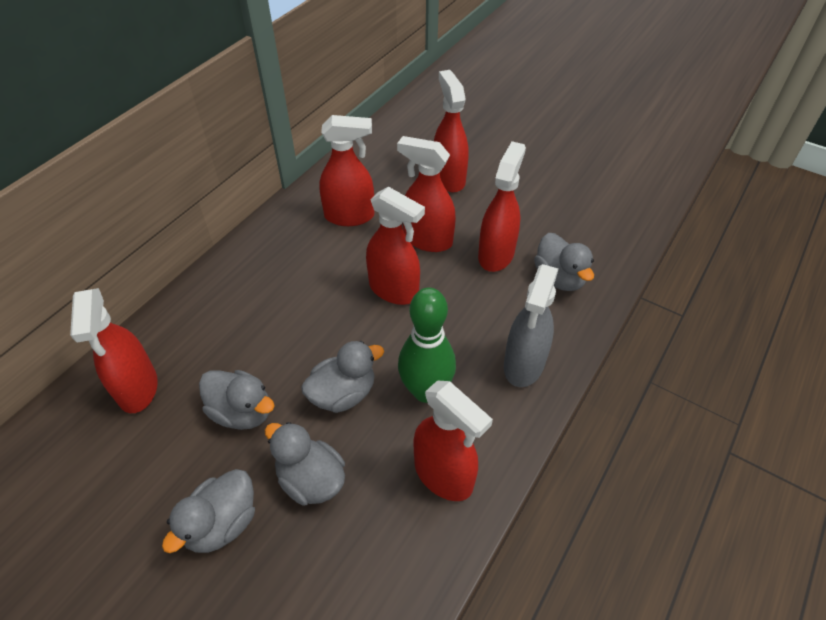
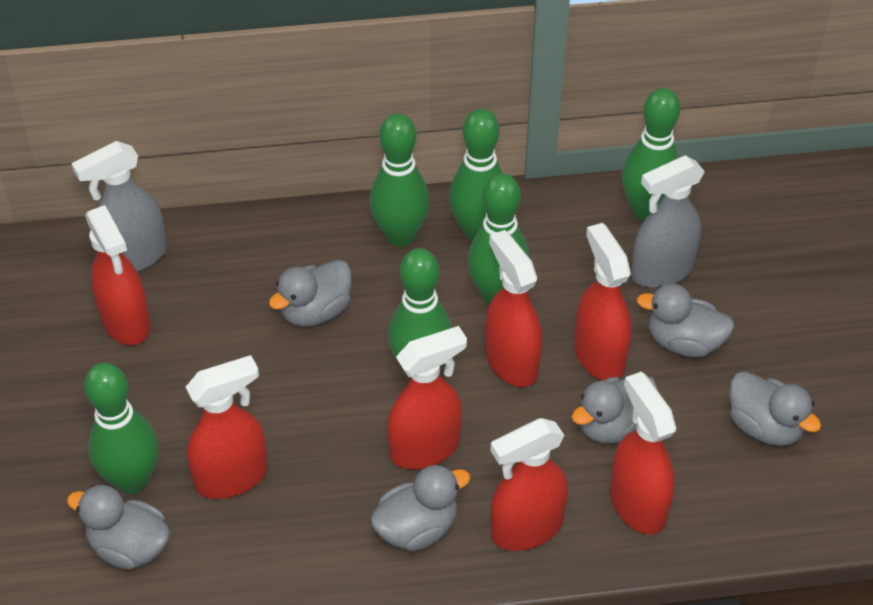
green bowling pin: 1 -> 6
grey duck: 5 -> 6
grey spray bottle: 1 -> 2

